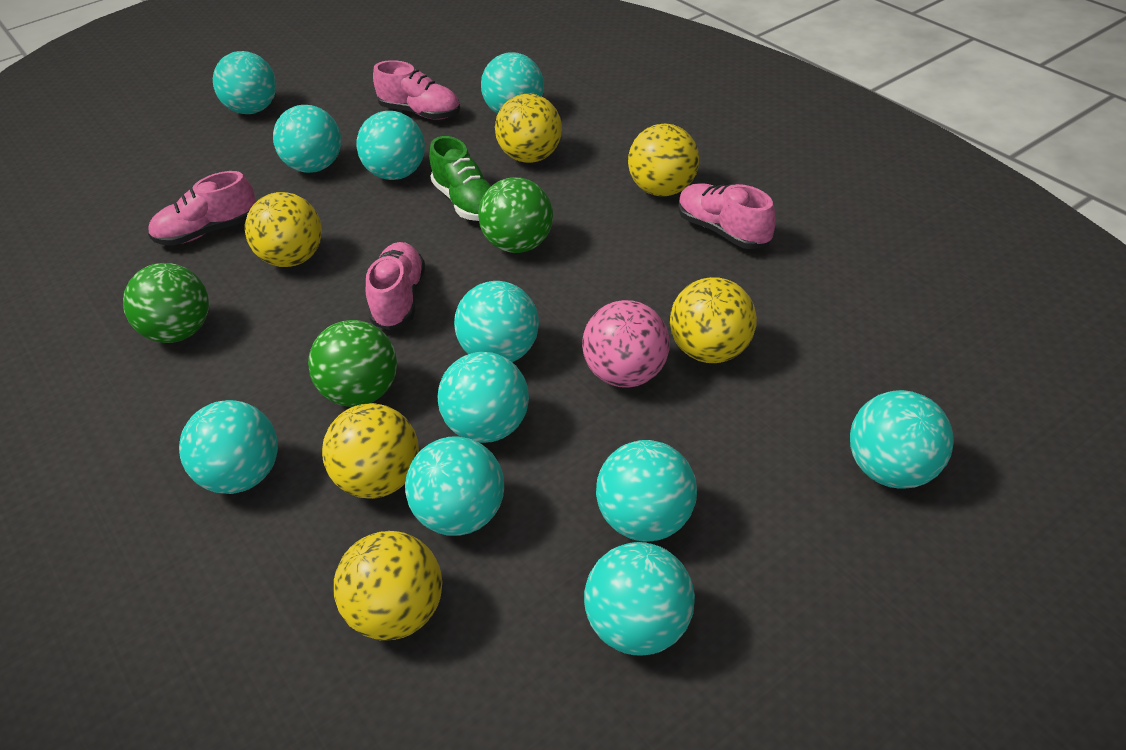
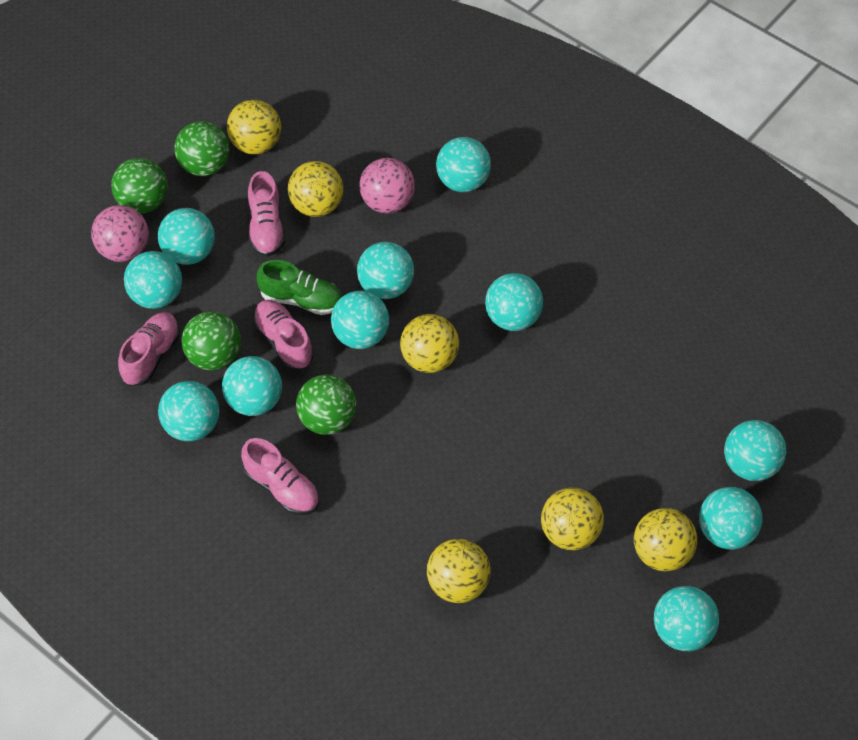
green ball: 3 -> 4
pink ball: 1 -> 2

